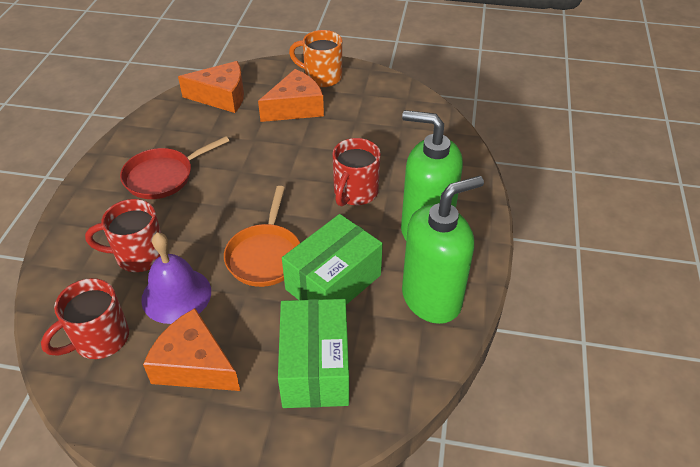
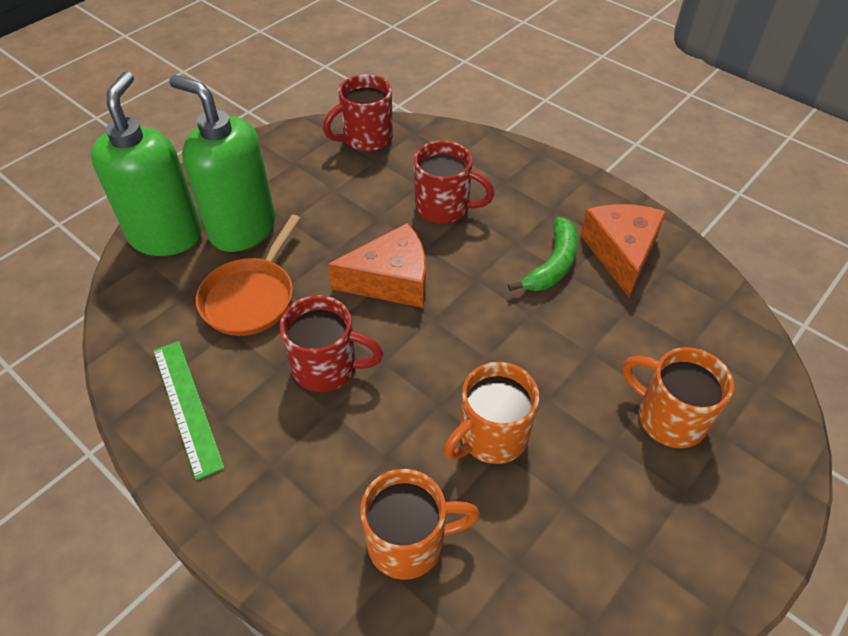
green banana: 0 -> 1
green box: 2 -> 0
green ruler: 0 -> 1
orange cheese: 3 -> 2
orange mug: 1 -> 3
purple bell: 1 -> 0
red pan: 1 -> 0

